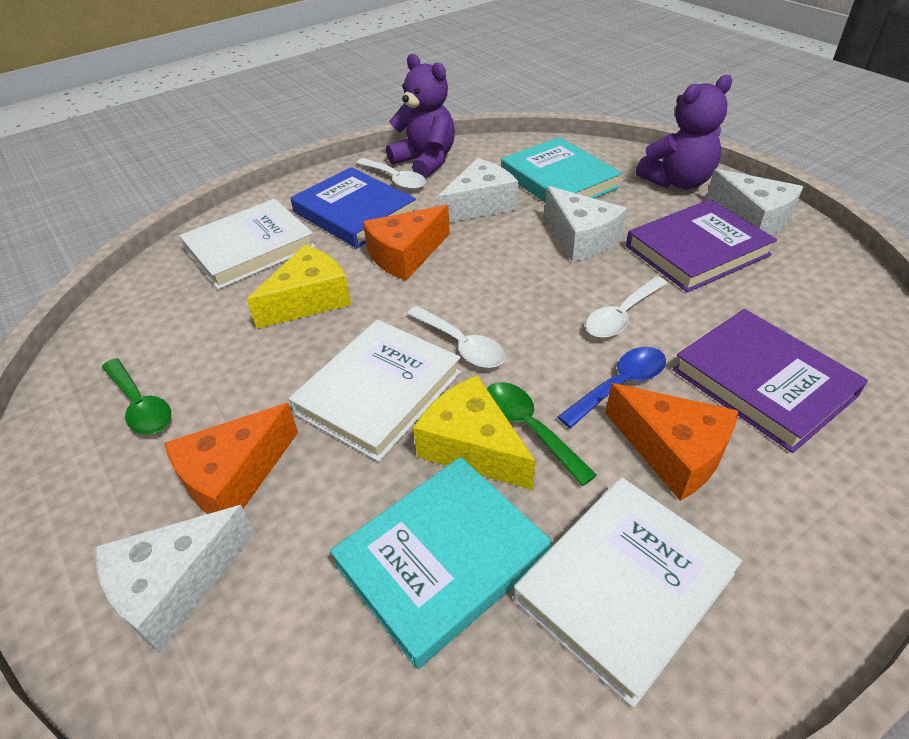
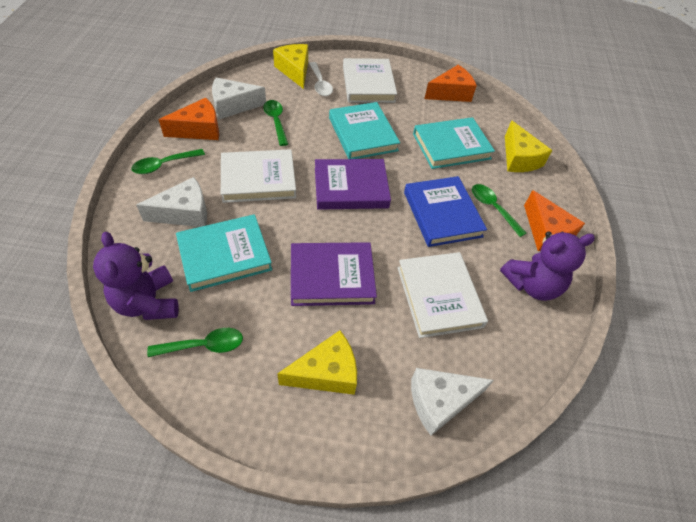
blue spoon: 1 -> 0
green spoon: 2 -> 4
turquoise book: 2 -> 3
white cheese: 4 -> 3
white spoon: 3 -> 1
yellow cheese: 2 -> 3

